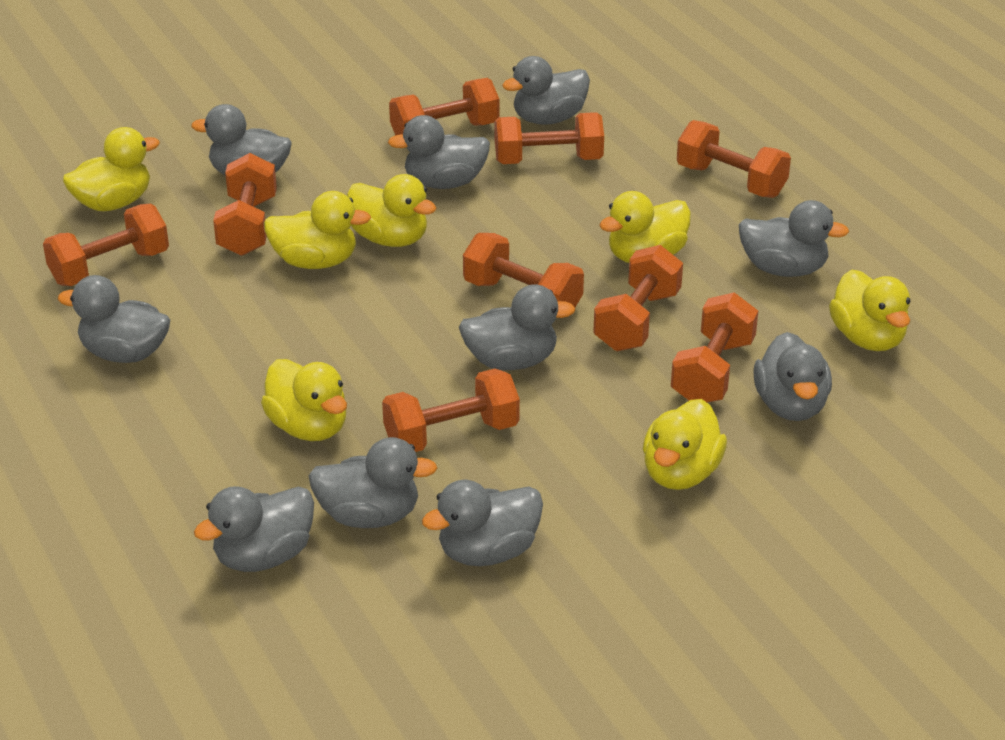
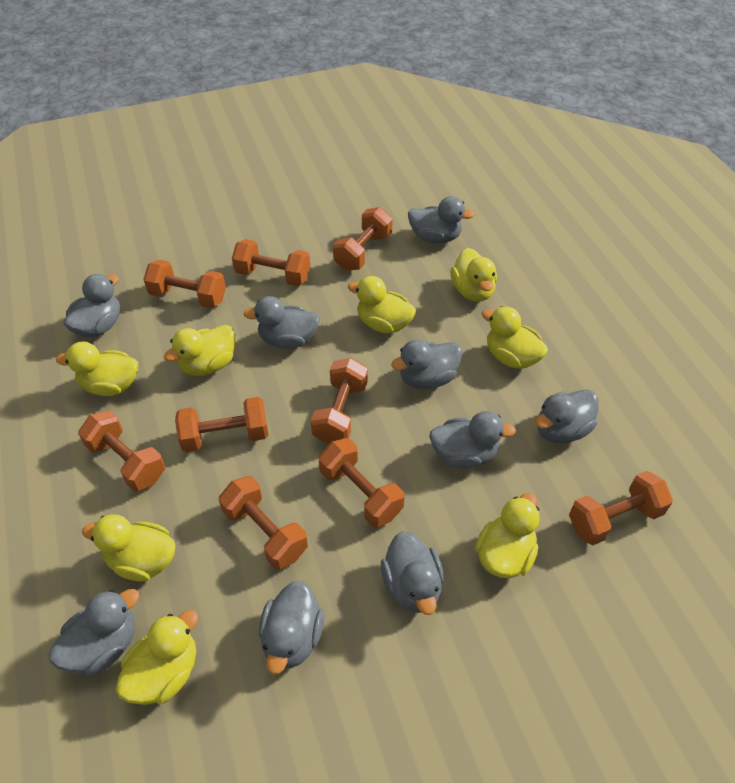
grey duck: 10 -> 9
yellow duck: 7 -> 8

